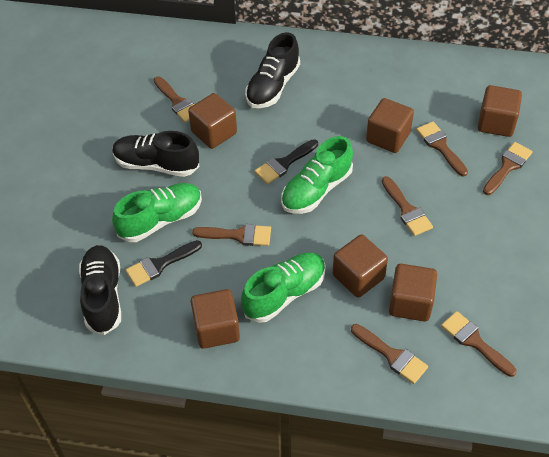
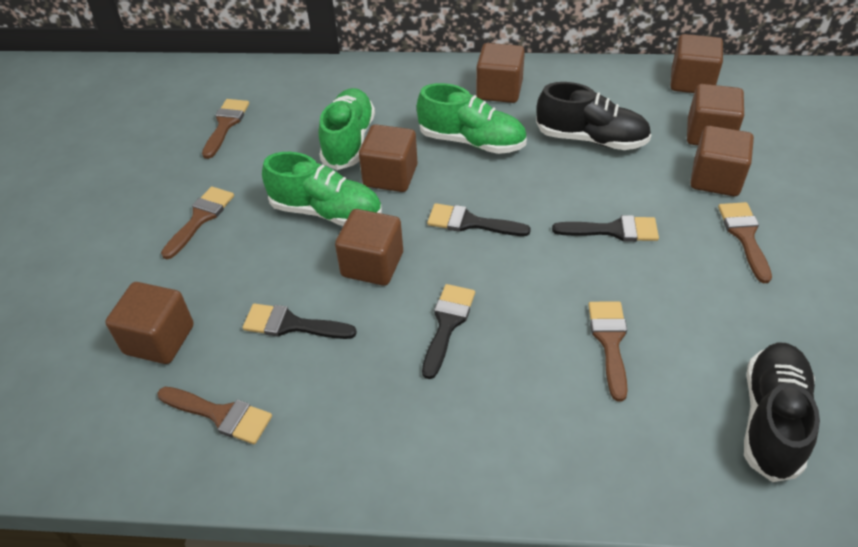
black brush: 2 -> 4
black shoe: 3 -> 2
brown brush: 7 -> 5
brown cube: 6 -> 7

